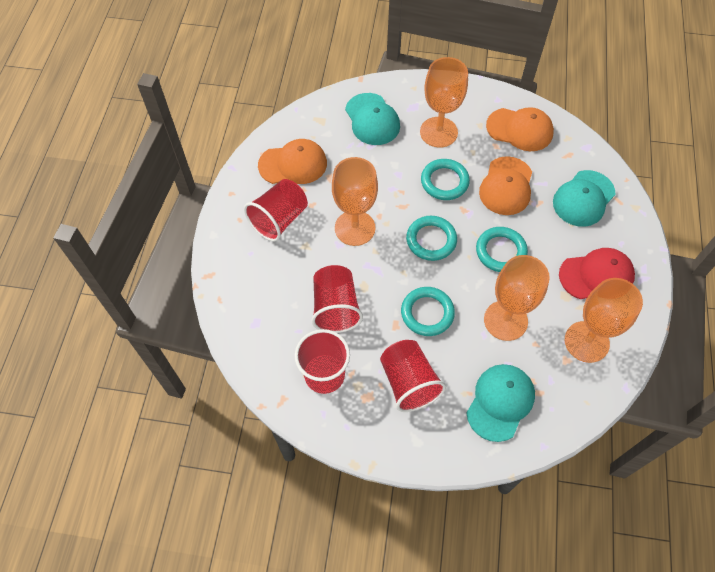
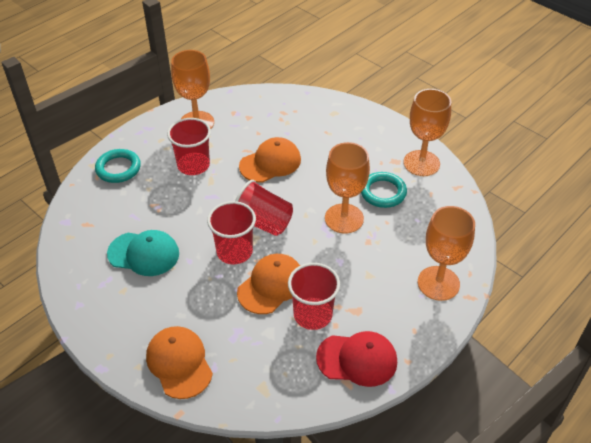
turquoise cap: 3 -> 1
turquoise ring: 4 -> 2

